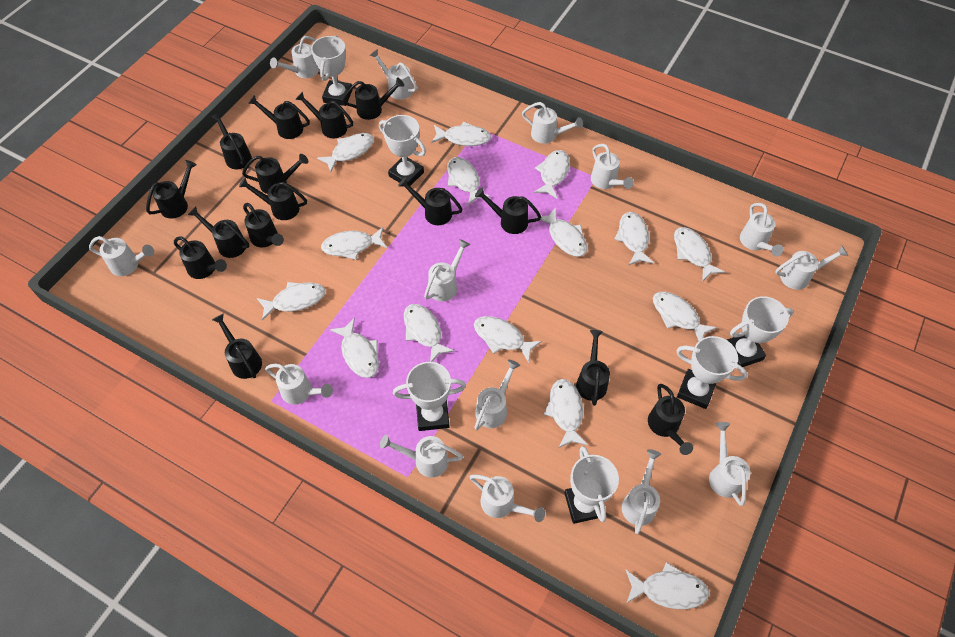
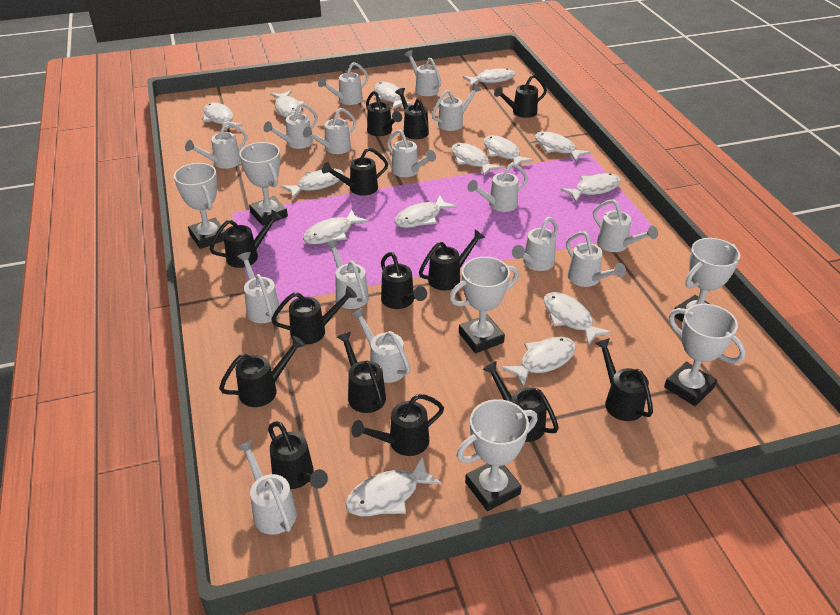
black watering can: 15 -> 14
white fish: 15 -> 14
white watering can: 14 -> 15

